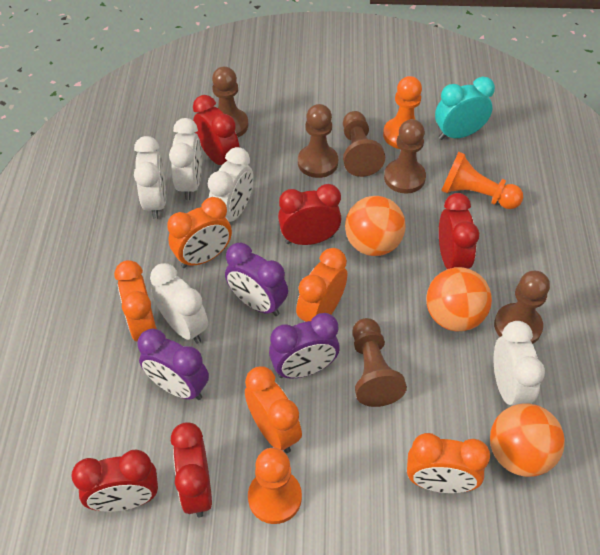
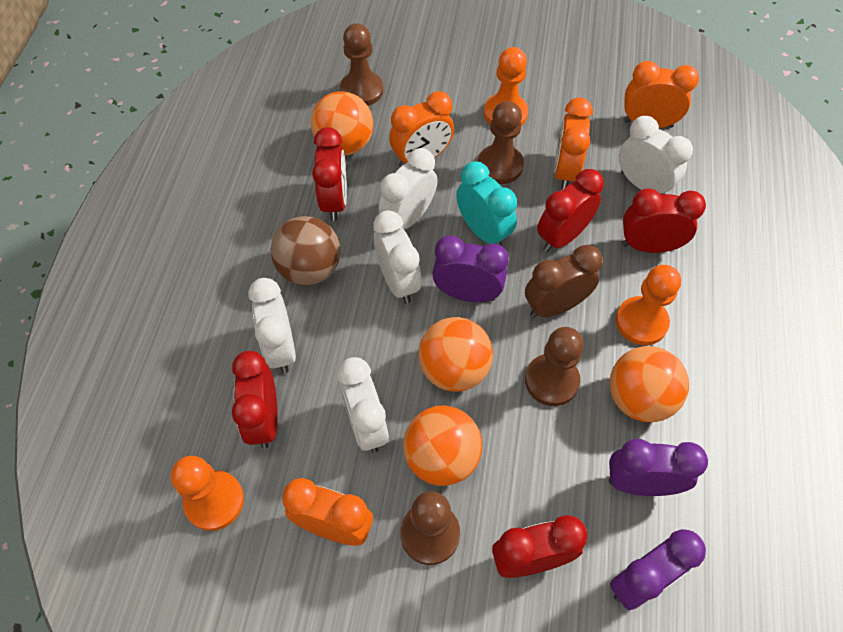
brown ball: 0 -> 1
brown clock: 0 -> 1
brown pawn: 6 -> 4
orange ball: 3 -> 4
orange clock: 5 -> 4

